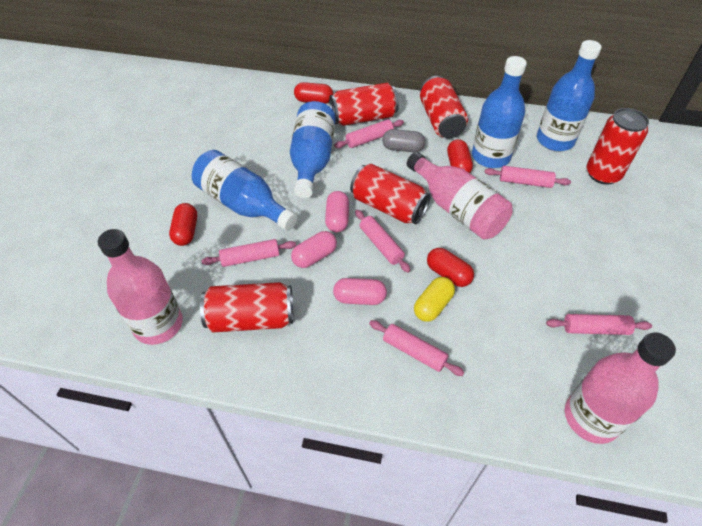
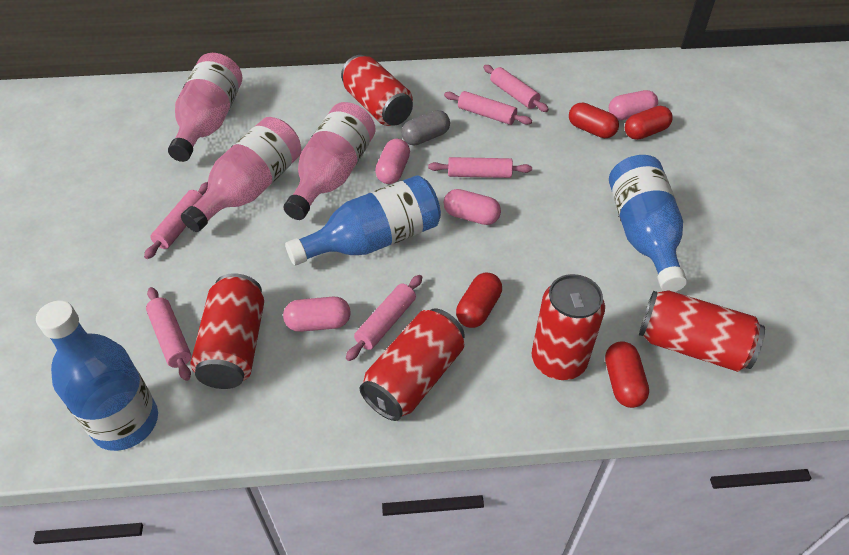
blue bottle: 4 -> 3
pink capsule: 3 -> 4
yellow capsule: 1 -> 0

